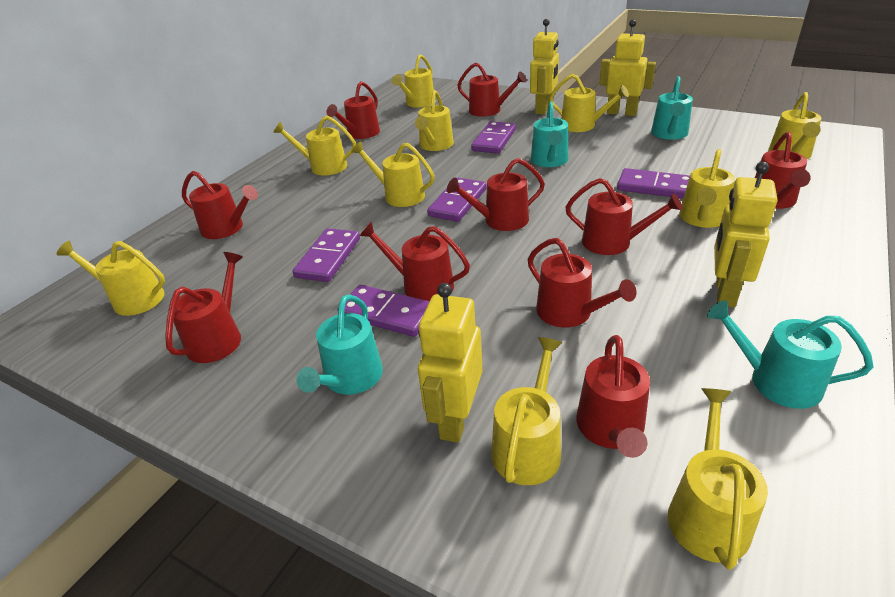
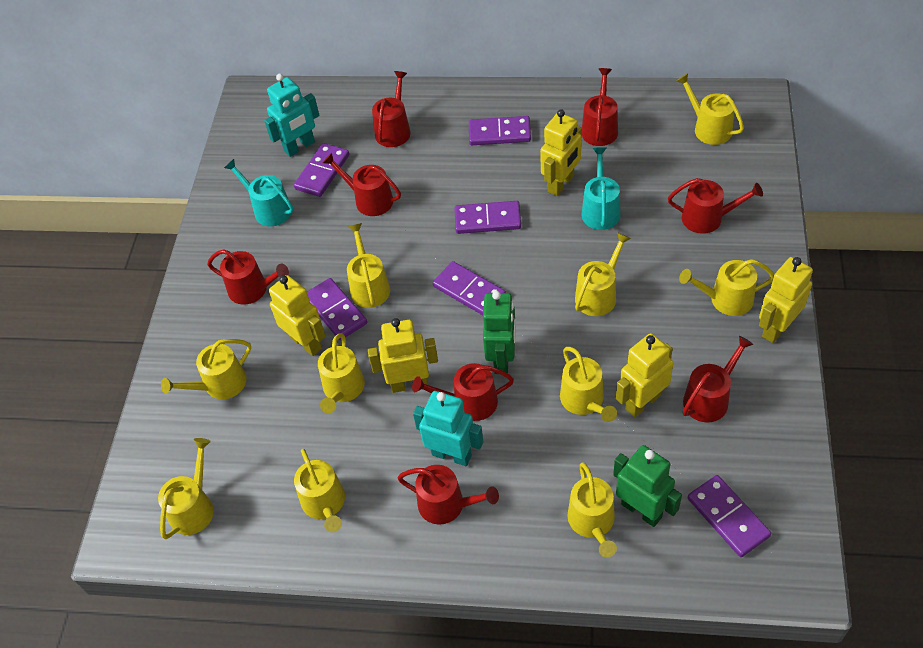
green robot: 0 -> 2
purple domino: 5 -> 6
red watering can: 10 -> 8
turquoise robot: 0 -> 2
turquoise watering can: 4 -> 2
yellow robot: 4 -> 5

